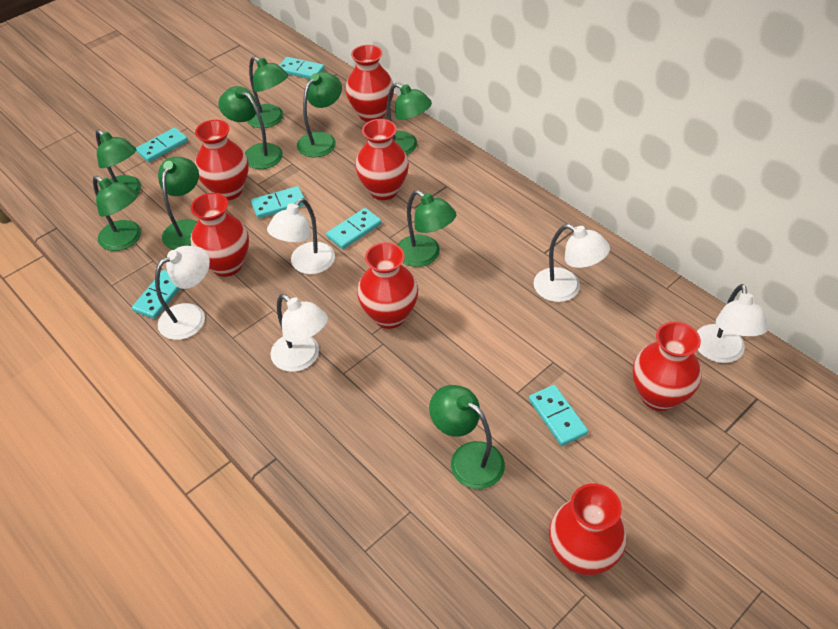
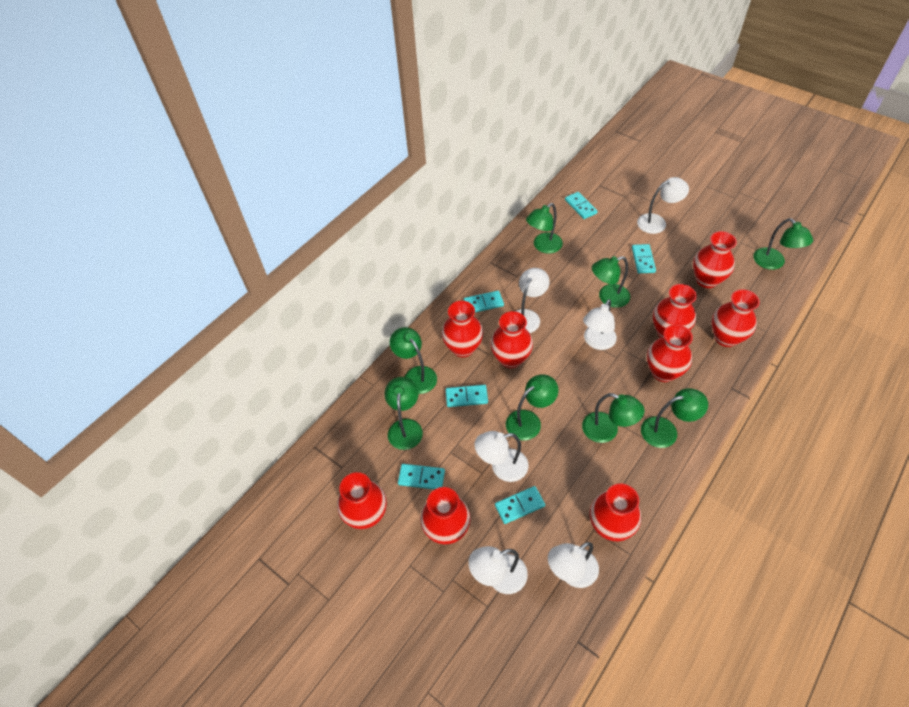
green lamp: 9 -> 8
red vase: 7 -> 9
white lamp: 5 -> 6

